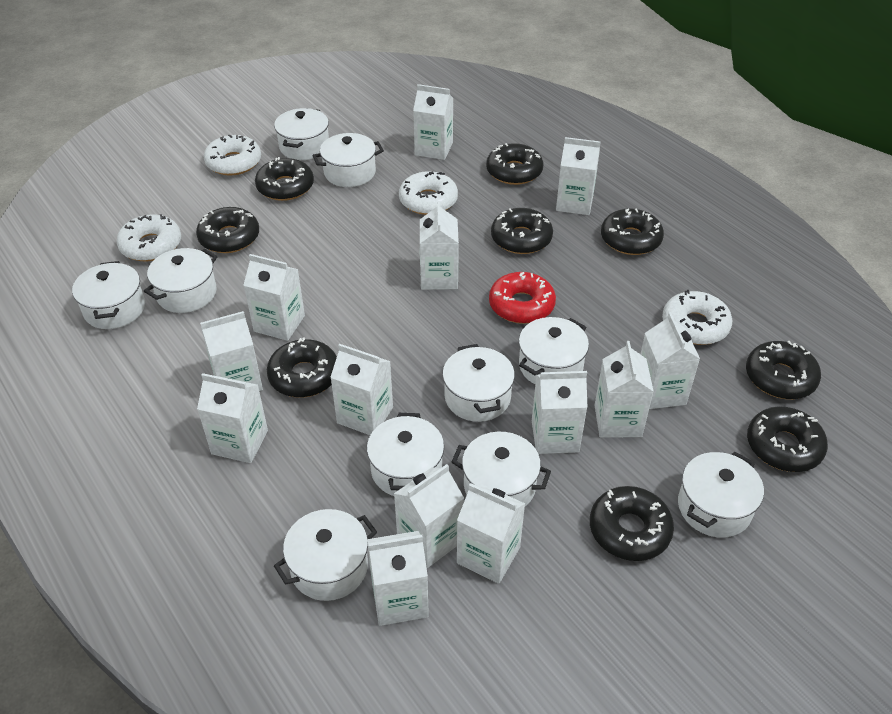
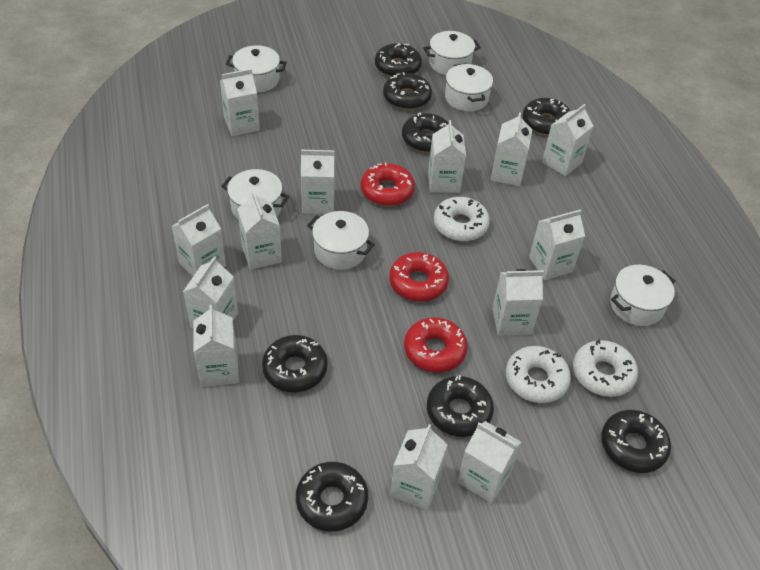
black donut: 9 -> 8
red donut: 1 -> 3
white donut: 4 -> 3
white pot: 10 -> 6

